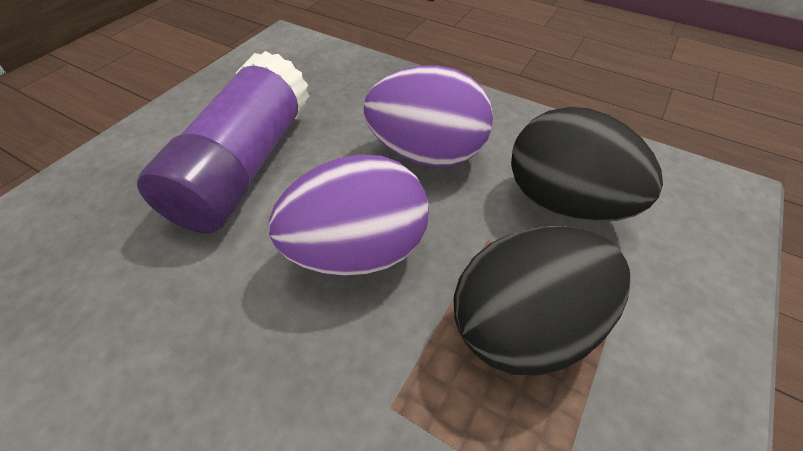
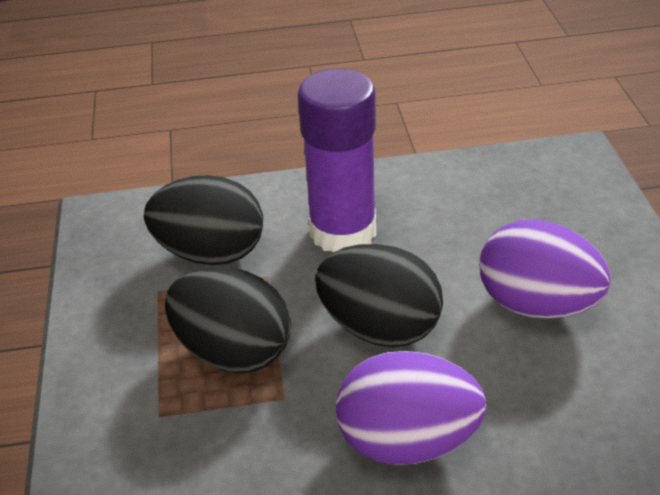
black egg: 2 -> 3

